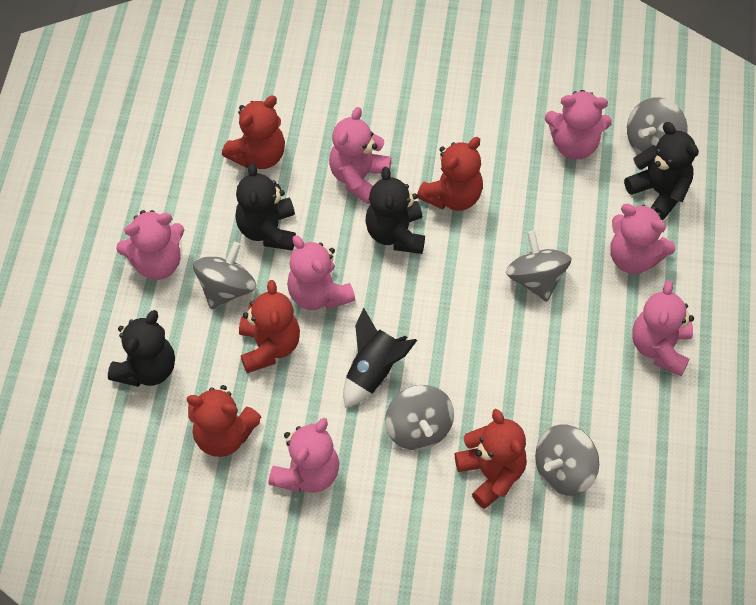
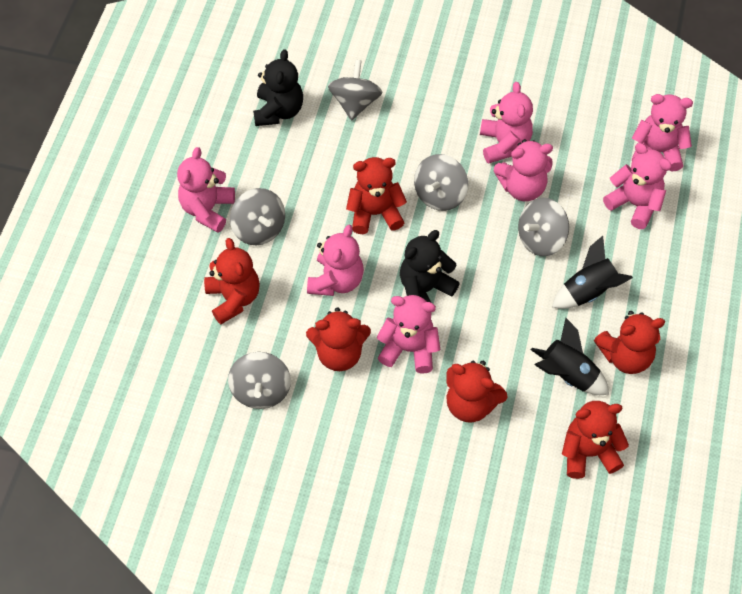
black rocket: 1 -> 2
black teddy bear: 4 -> 2
red teddy bear: 5 -> 6

